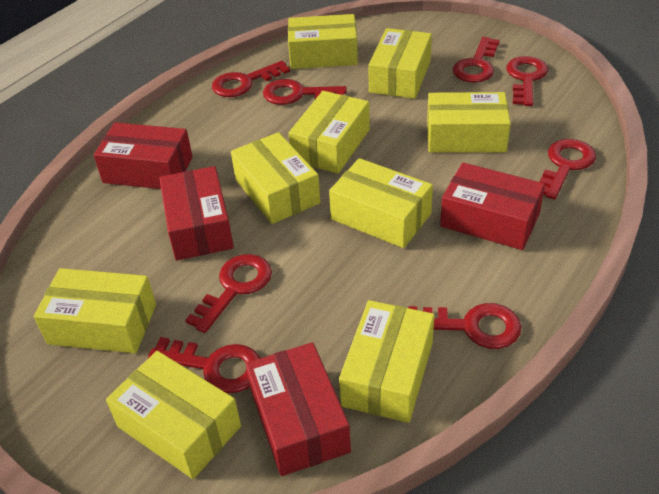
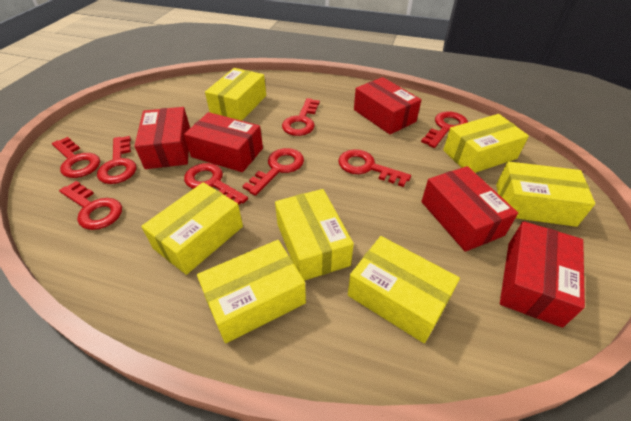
red box: 4 -> 5
yellow box: 9 -> 7

